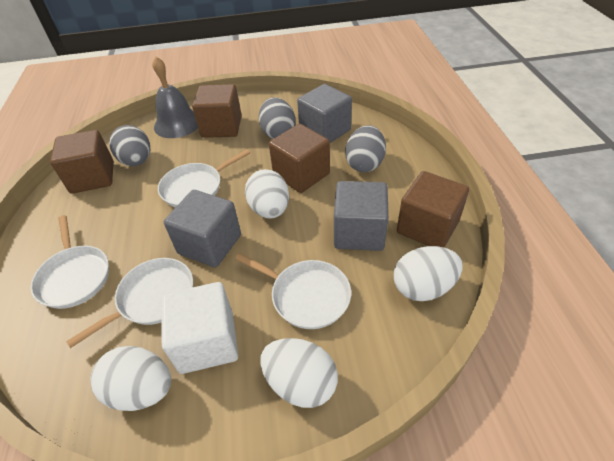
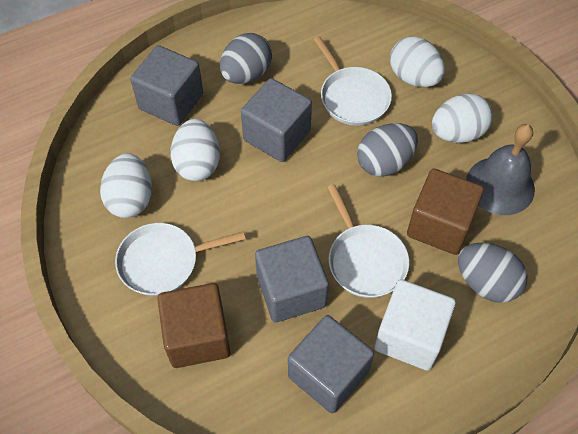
brown cube: 4 -> 2
grey cube: 3 -> 4
white pan: 4 -> 3

